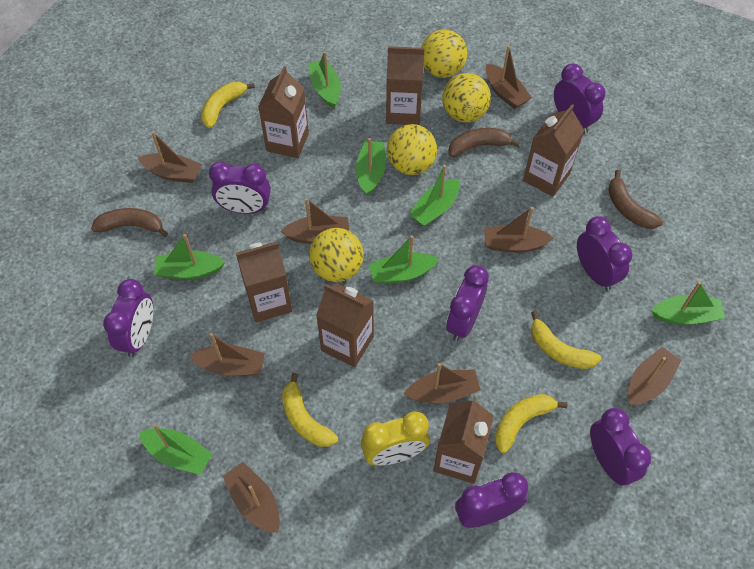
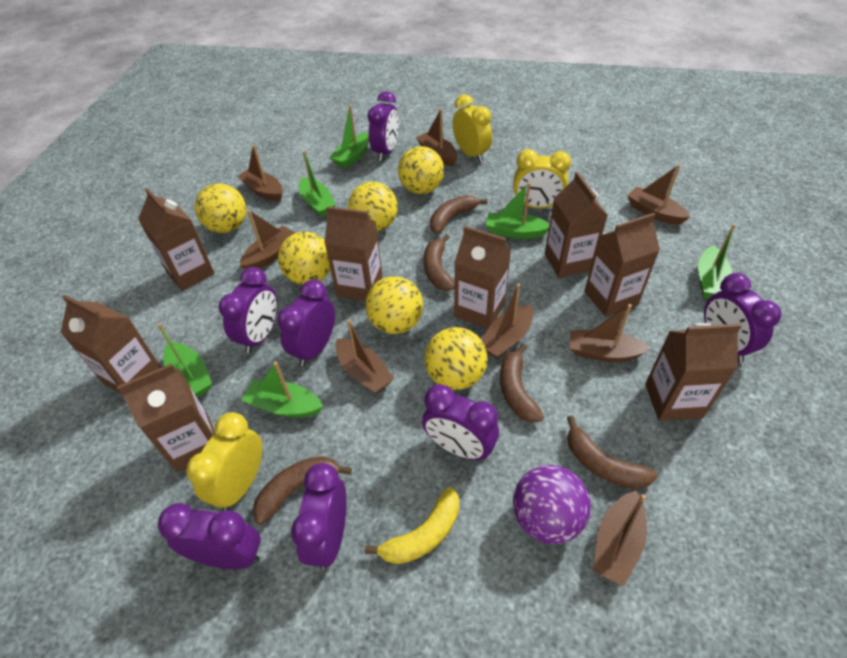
brown banana: 3 -> 5
brown carton: 6 -> 8
green boat: 7 -> 6
purple ball: 0 -> 1
yellow ball: 4 -> 6
yellow banana: 4 -> 1
yellow clock: 1 -> 3

